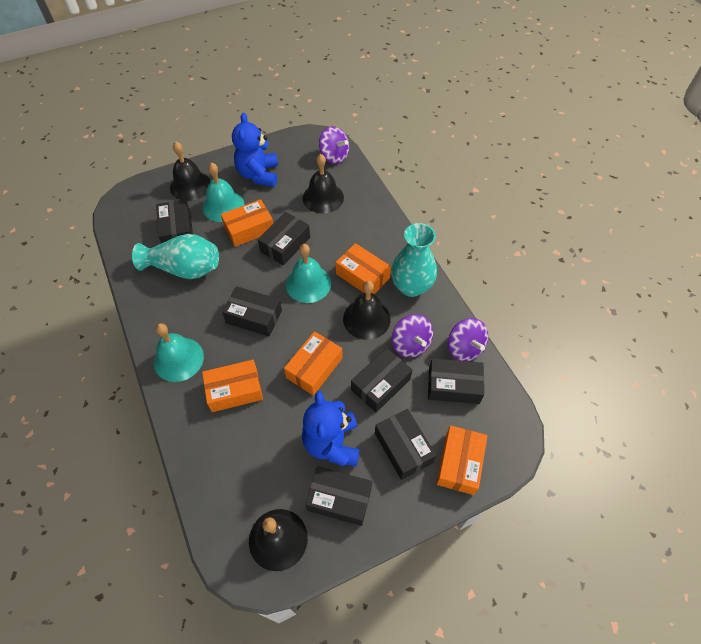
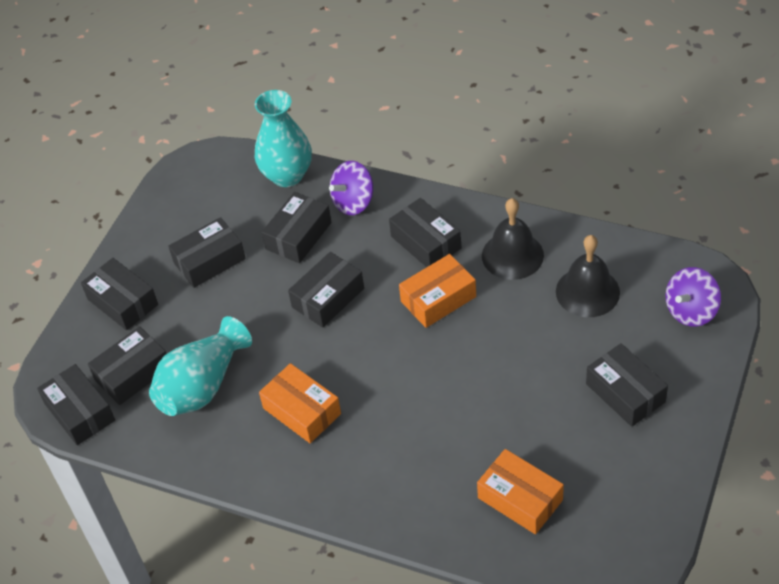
black bell: 4 -> 2
black box: 7 -> 8
blue teddy bear: 2 -> 0
orange box: 5 -> 3
purple spinning top: 3 -> 2
turquoise bell: 3 -> 0

